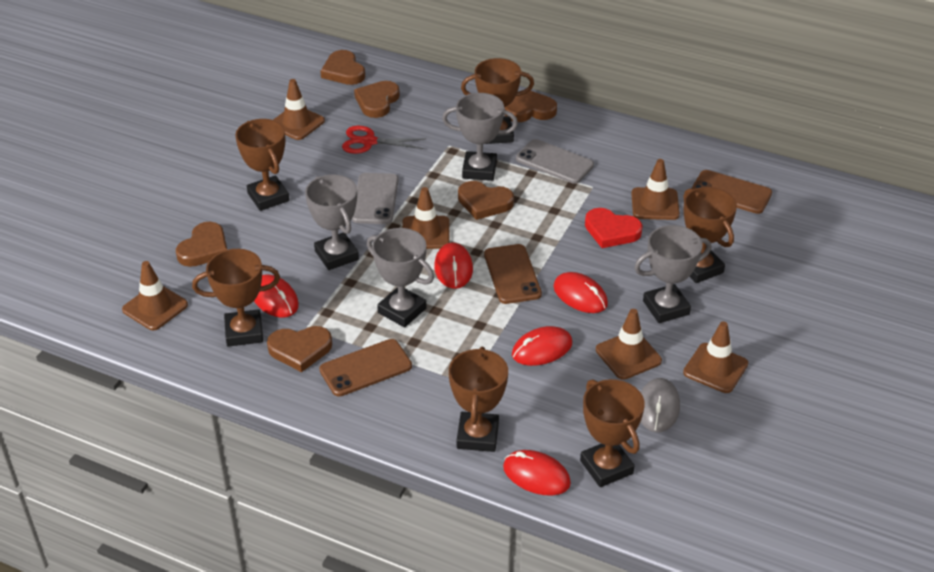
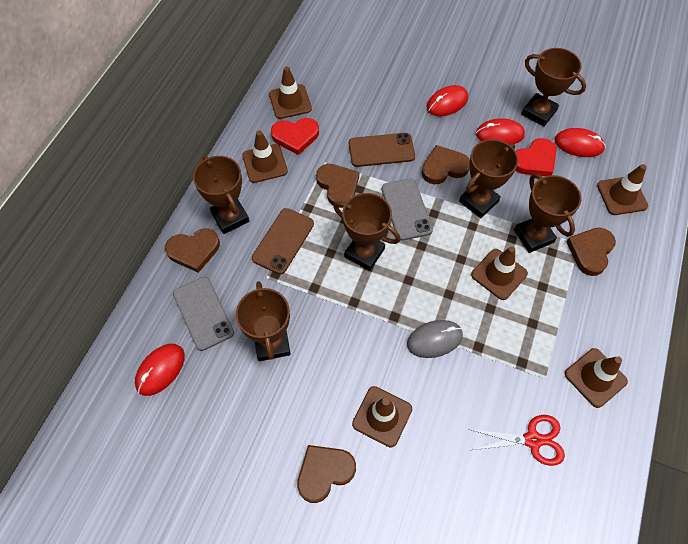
brown heart: 6 -> 5
brown phone: 3 -> 2
grey trophy: 4 -> 0
red heart: 1 -> 2
red mouse: 5 -> 4

